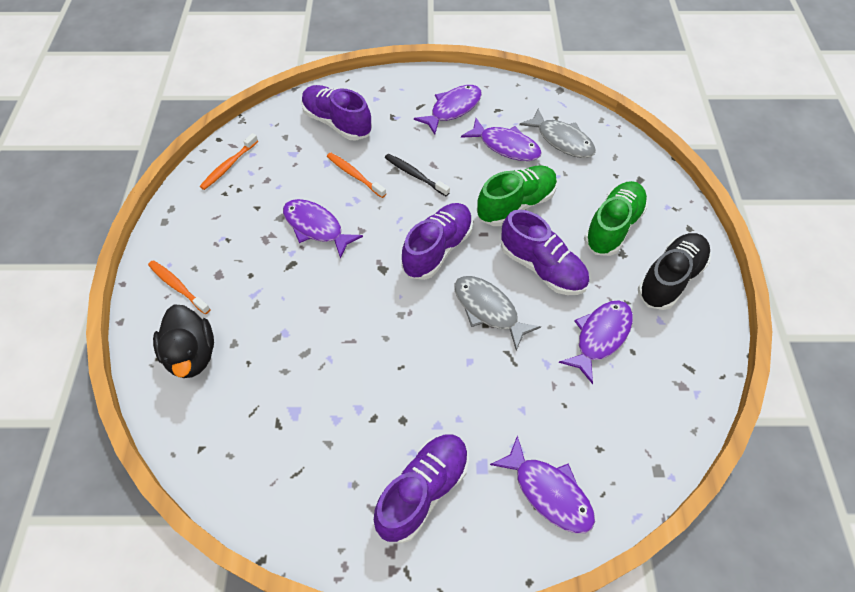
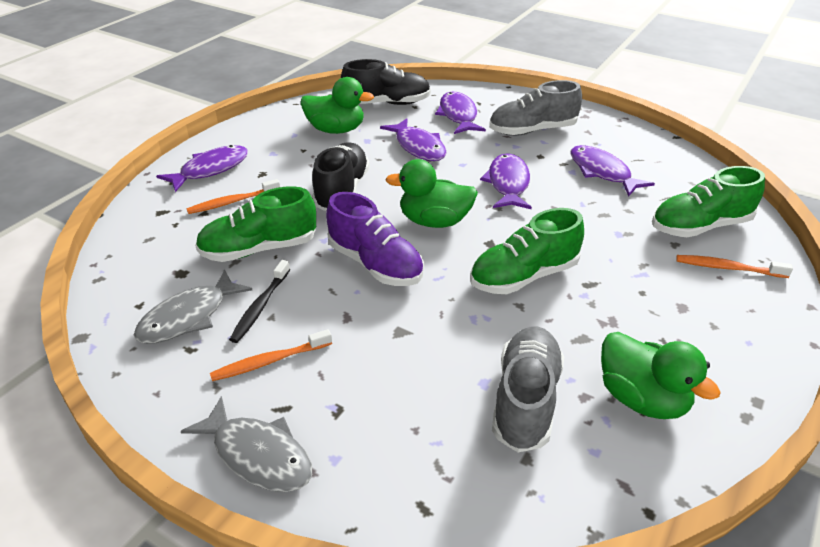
black duck: 1 -> 0
black shoe: 1 -> 2
green duck: 0 -> 3
green shoe: 2 -> 3
grey shoe: 0 -> 2
purple shoe: 4 -> 1

